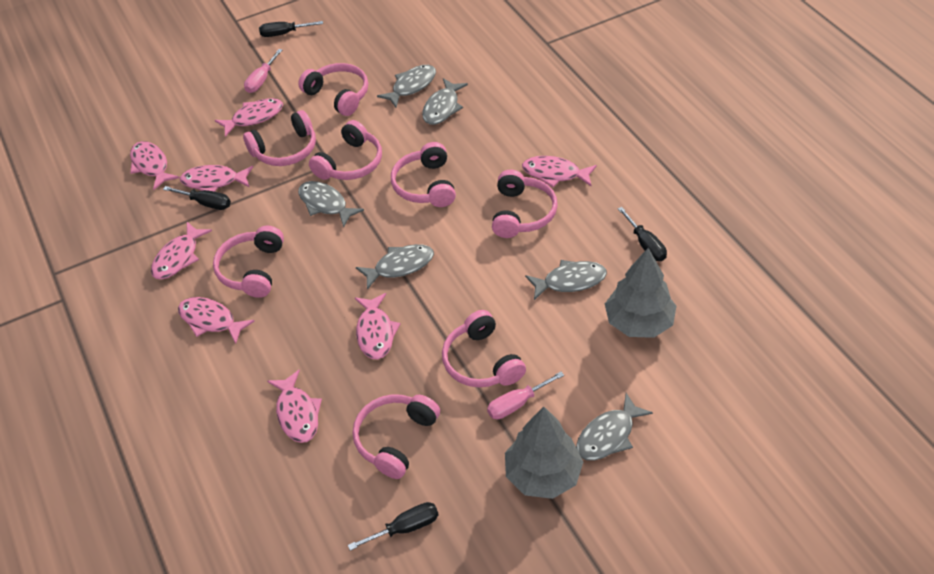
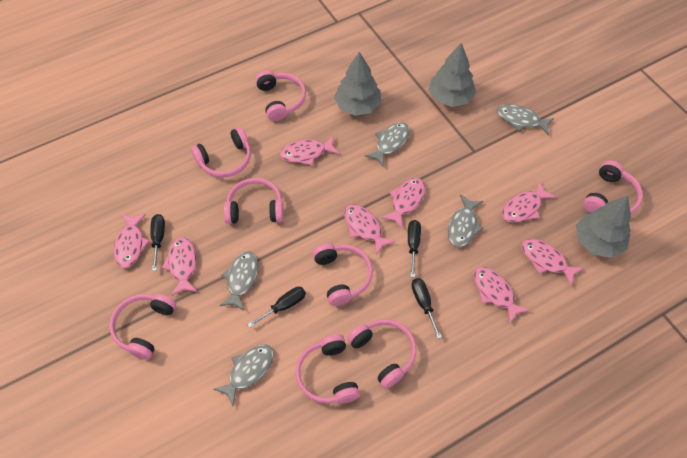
grey fish: 6 -> 5
grey tree: 2 -> 3
pink screwdriver: 2 -> 0

